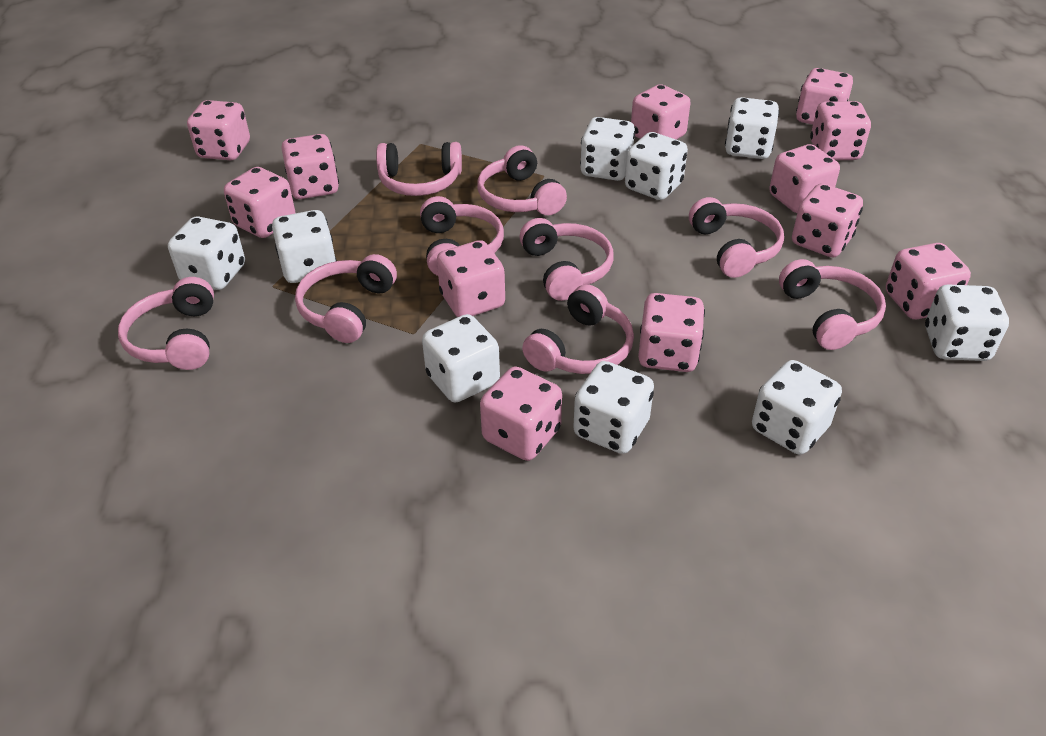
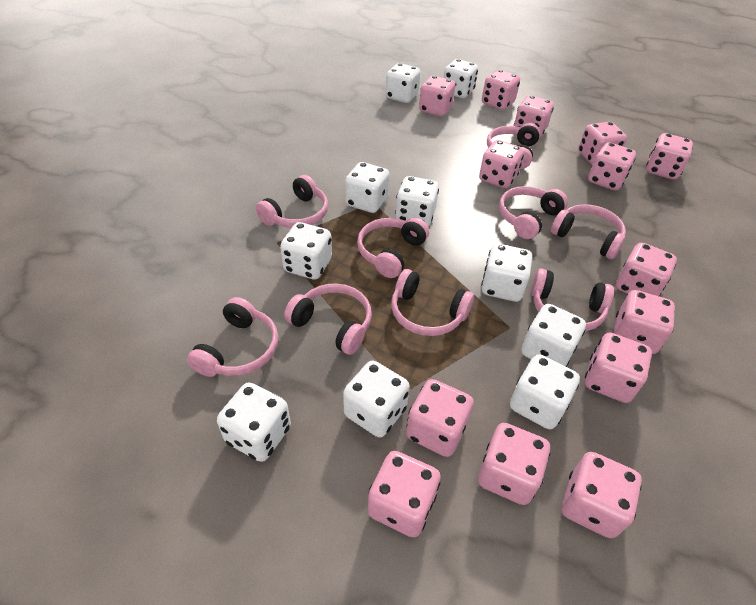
pink dice: 12 -> 14
white dice: 9 -> 10

